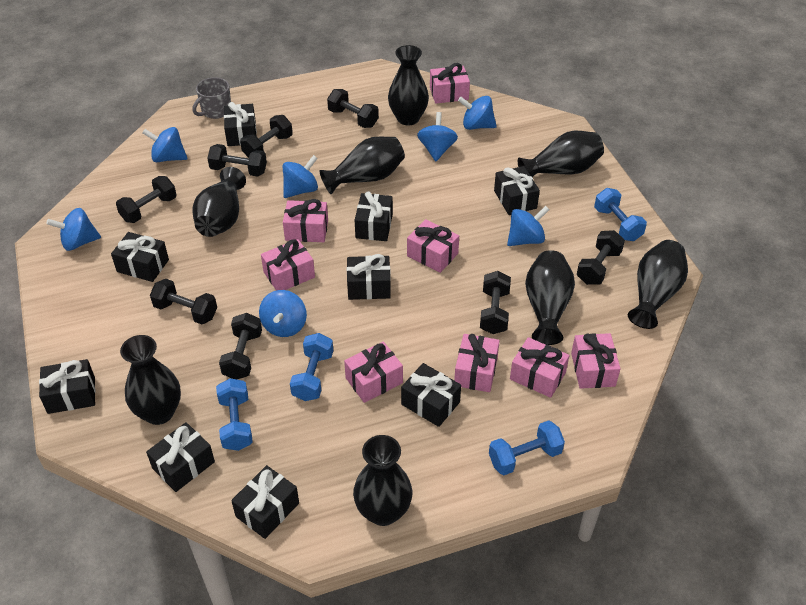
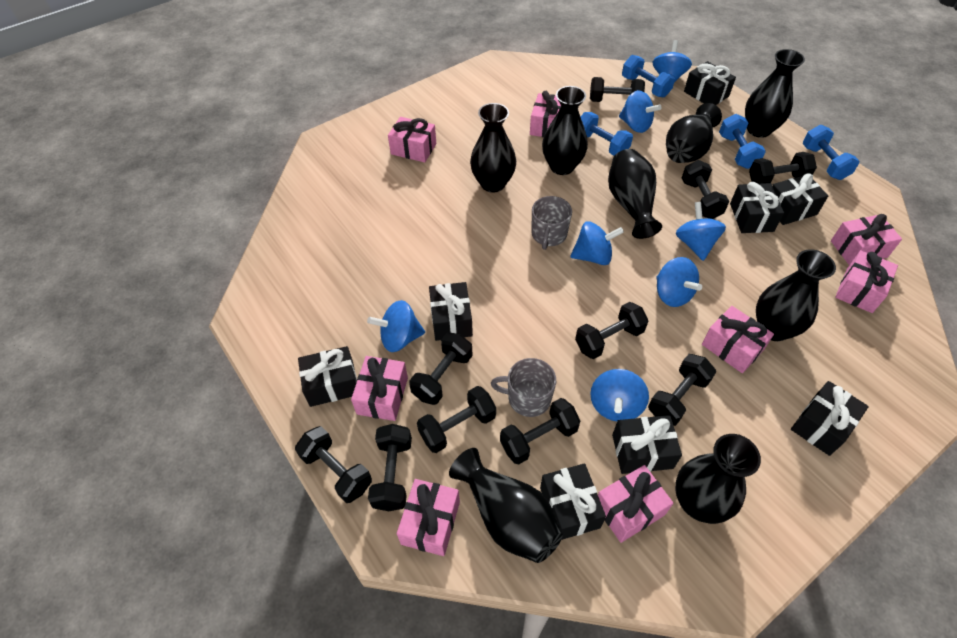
black dumbbell: 8 -> 10
black gift: 9 -> 8
grey mug: 1 -> 2

